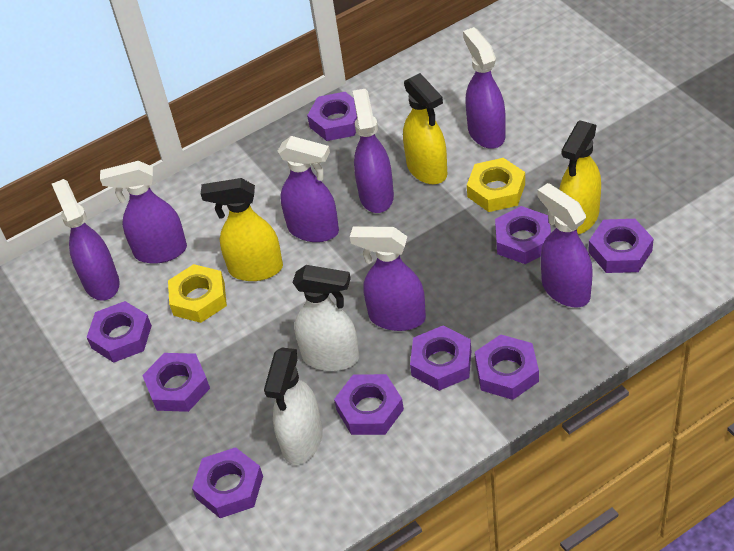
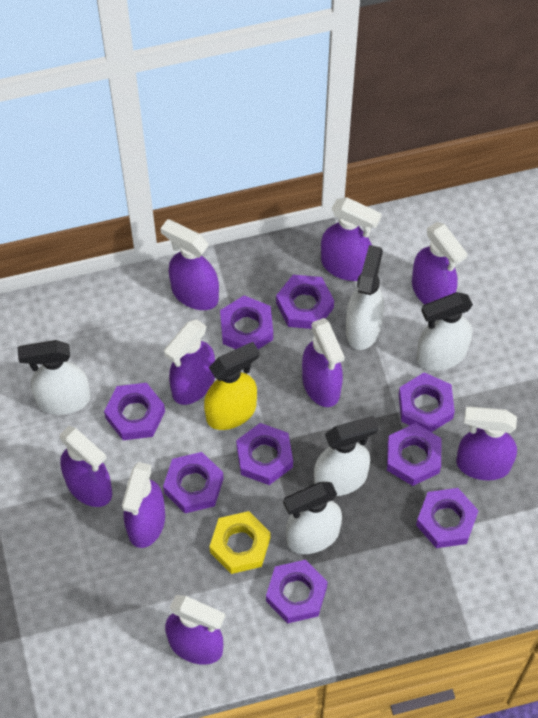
purple spray bottle: 7 -> 9
white spray bottle: 2 -> 5
yellow nut: 2 -> 1
yellow spray bottle: 3 -> 1

